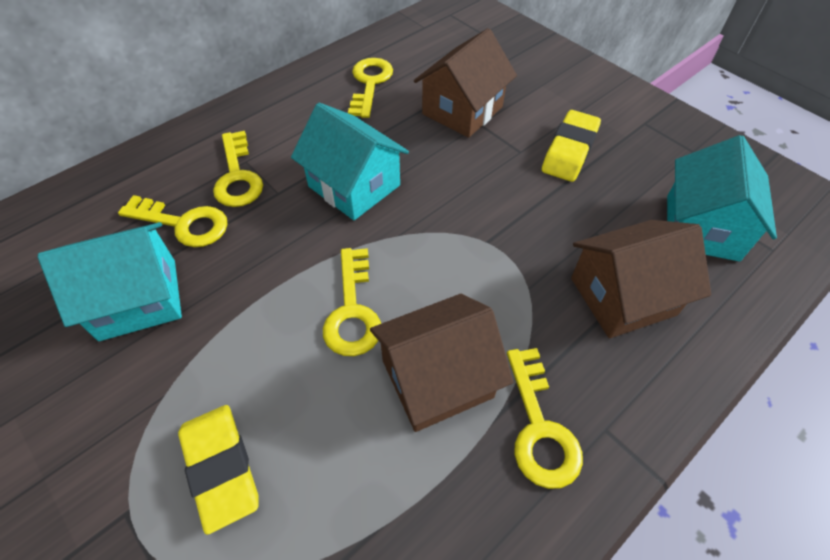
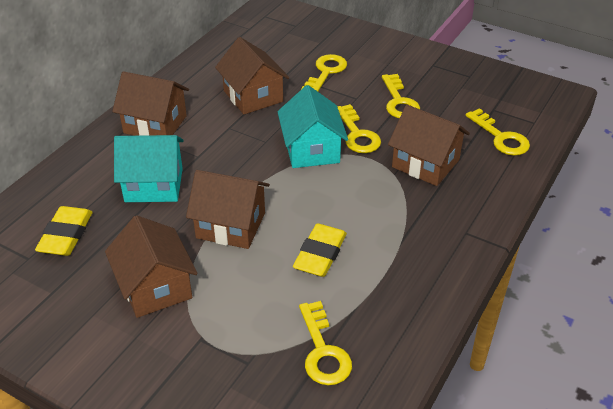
brown house: 3 -> 5
turquoise house: 3 -> 2

